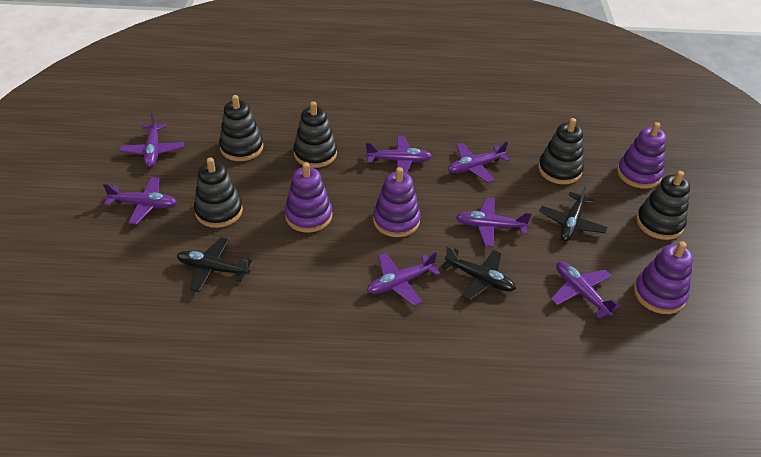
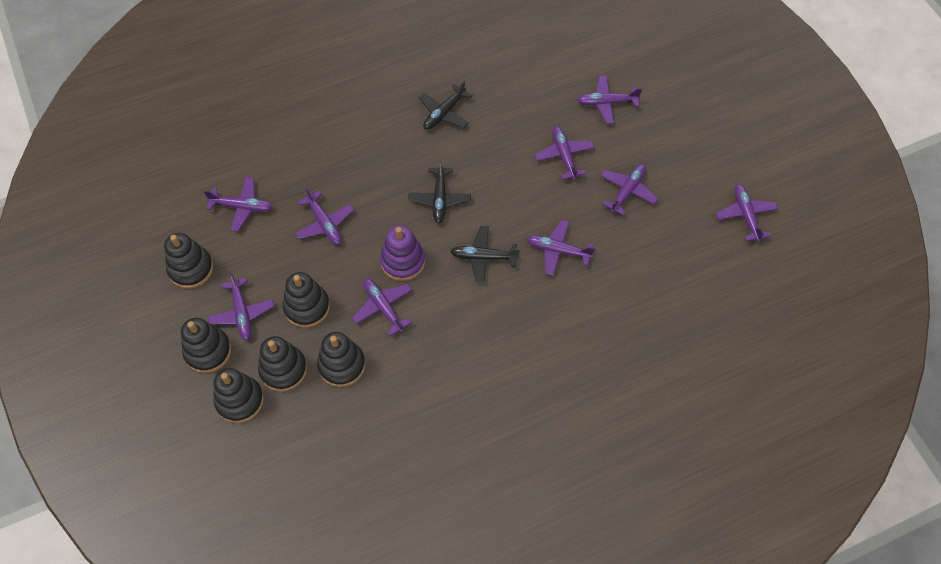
black stacking toy: 5 -> 6
purple plane: 7 -> 9
purple stacking toy: 4 -> 1

